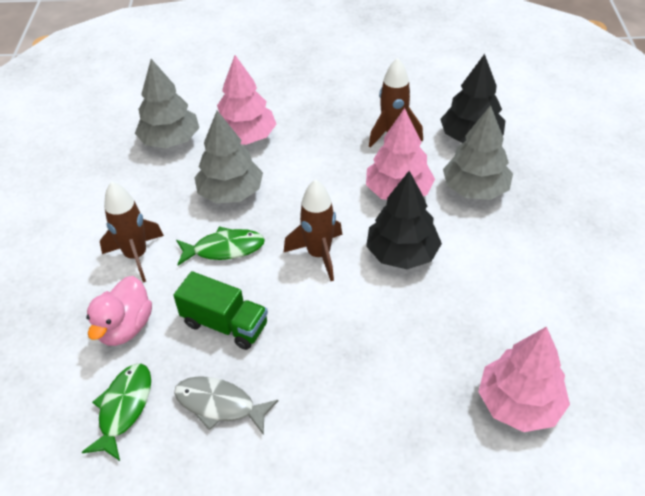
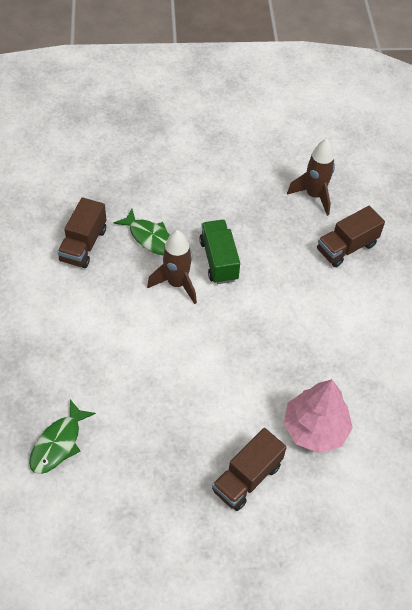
black tree: 2 -> 0
brown rocket: 3 -> 2
brown truck: 0 -> 3
grey fish: 1 -> 0
grey tree: 3 -> 0
pink duck: 1 -> 0
pink tree: 3 -> 1

